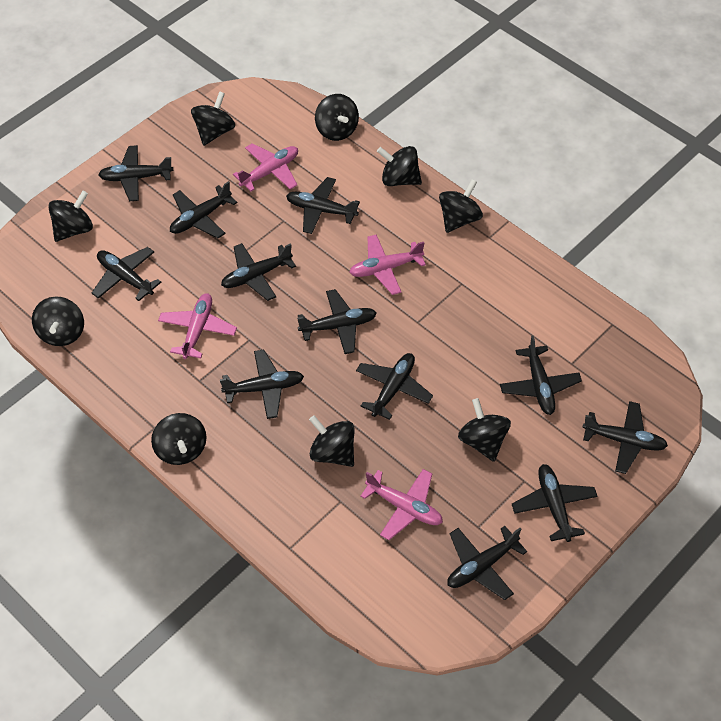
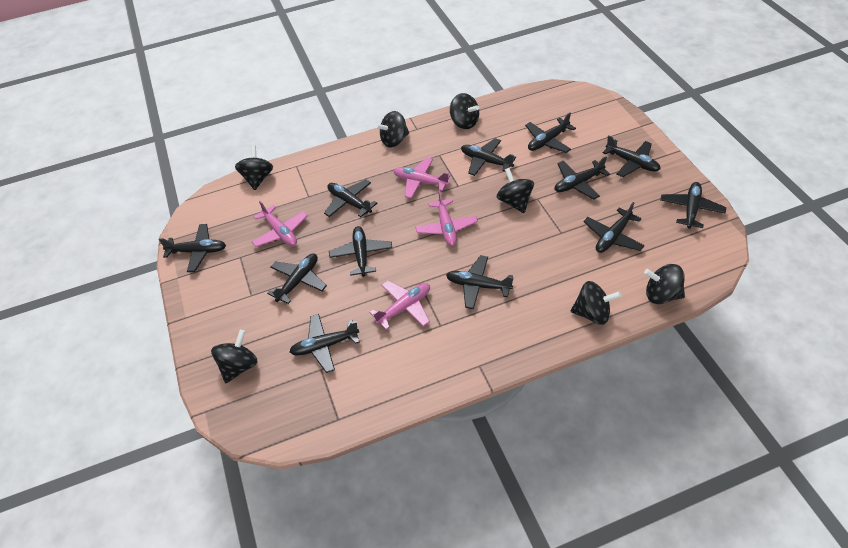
black spinning top: 9 -> 7

